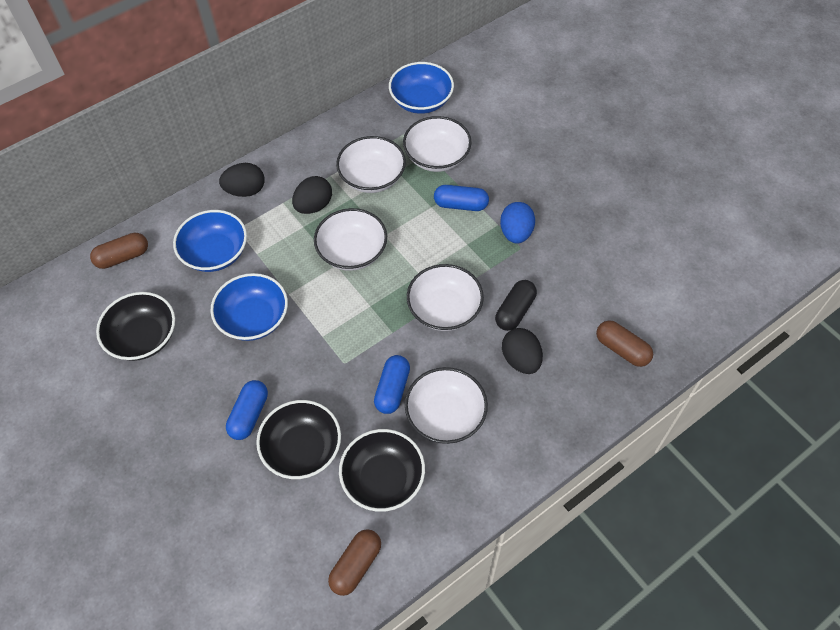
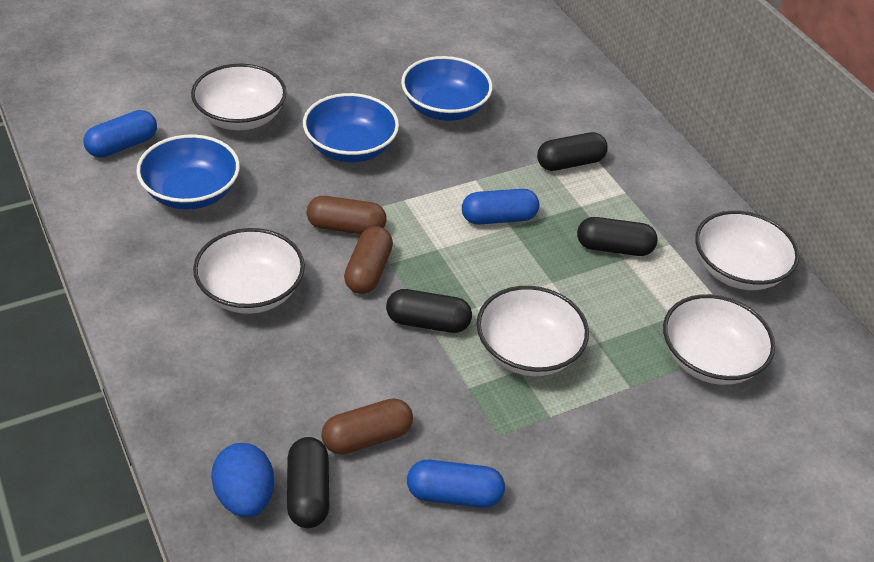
black bowl: 3 -> 0
black capsule: 1 -> 4
black egg: 3 -> 0

